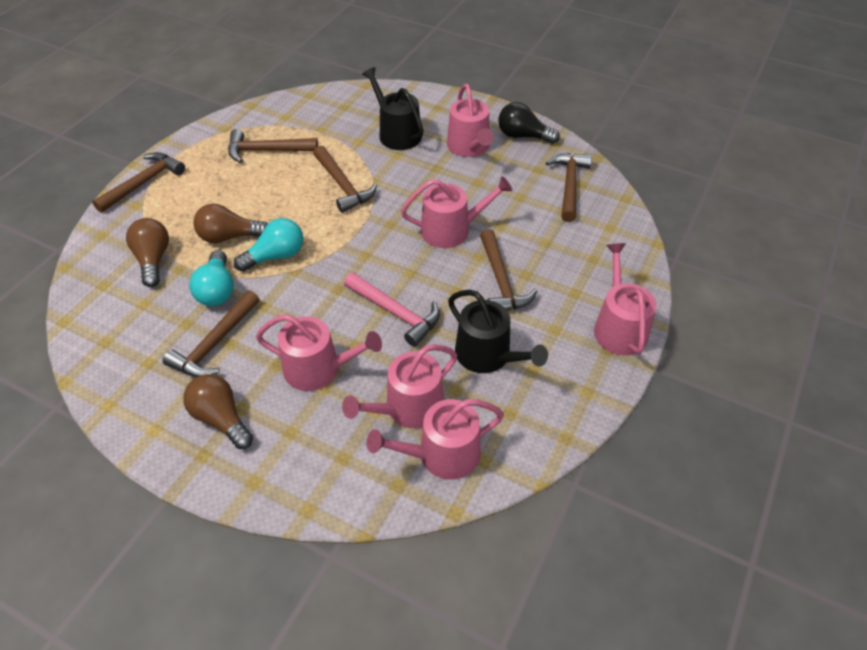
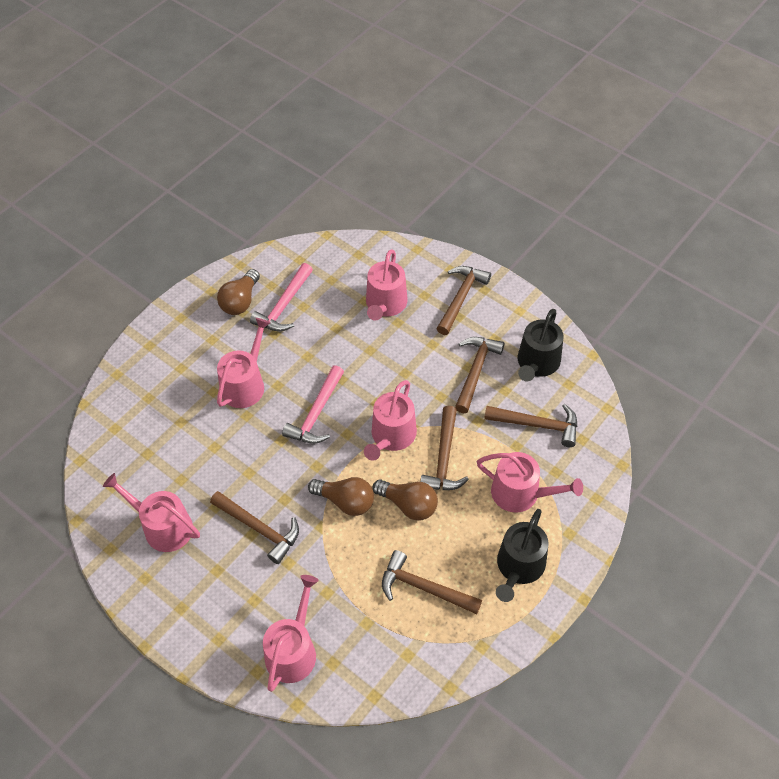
black light bulb: 1 -> 0
pink hammer: 1 -> 2
turquoise light bulb: 2 -> 0

